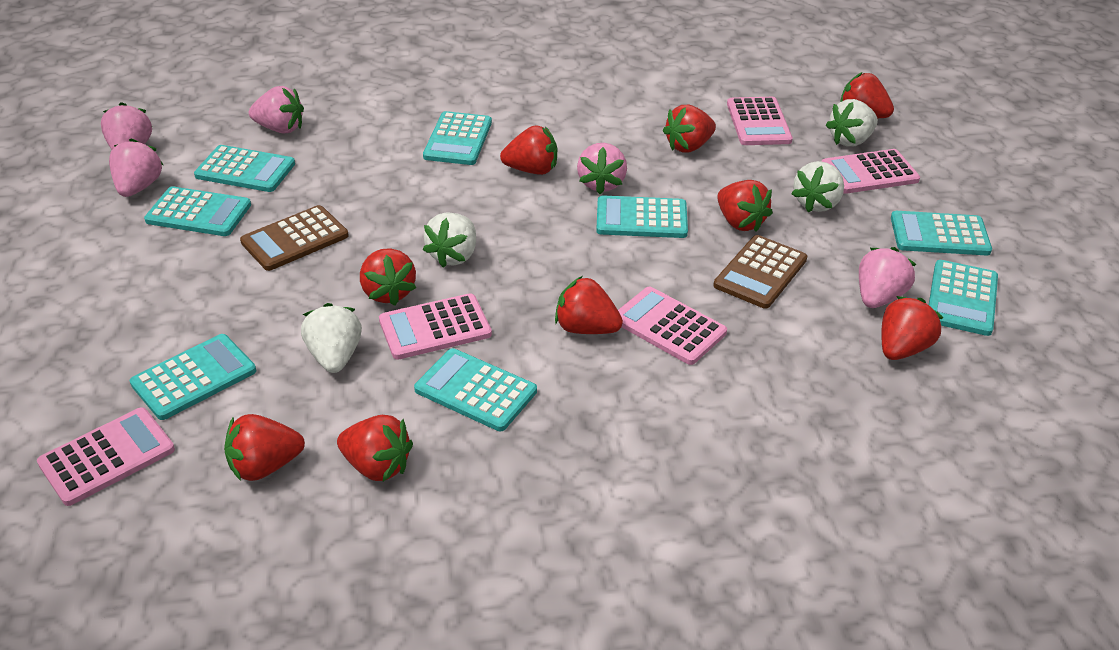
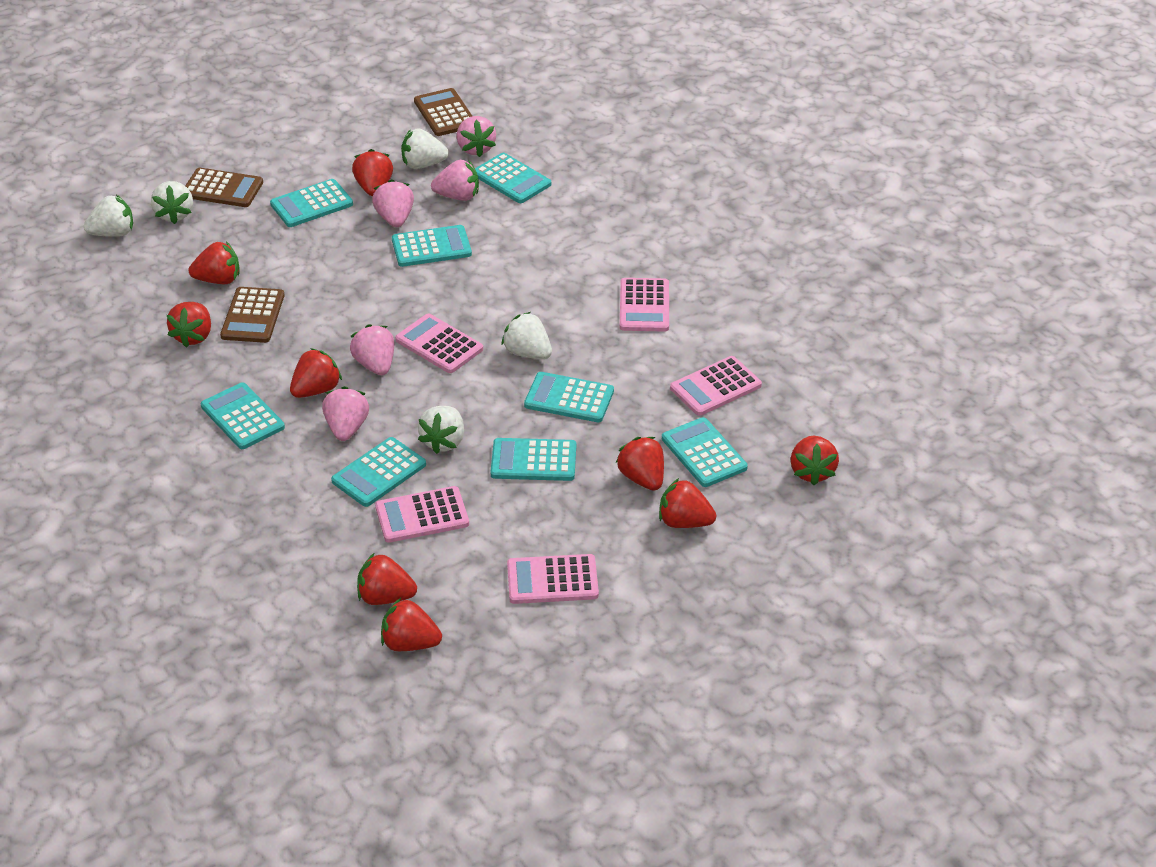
brown calculator: 2 -> 3
white strawberry: 4 -> 5

